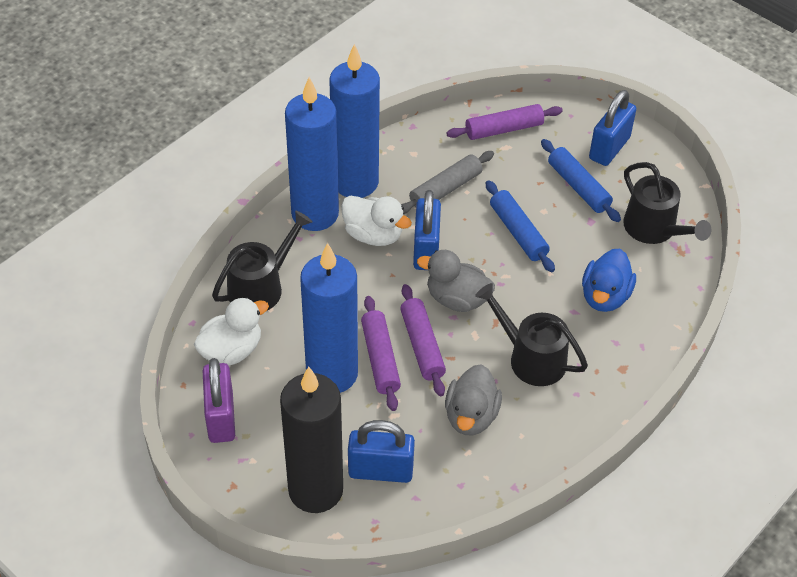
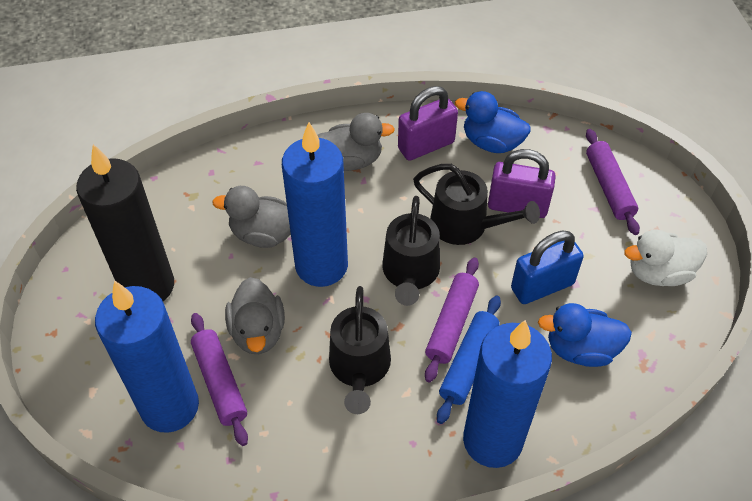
blue duck: 1 -> 2
blue padlock: 3 -> 1
blue rolling pin: 2 -> 1
grey duck: 2 -> 3
grey rolling pin: 1 -> 0
purple padlock: 1 -> 2
white duck: 2 -> 1

